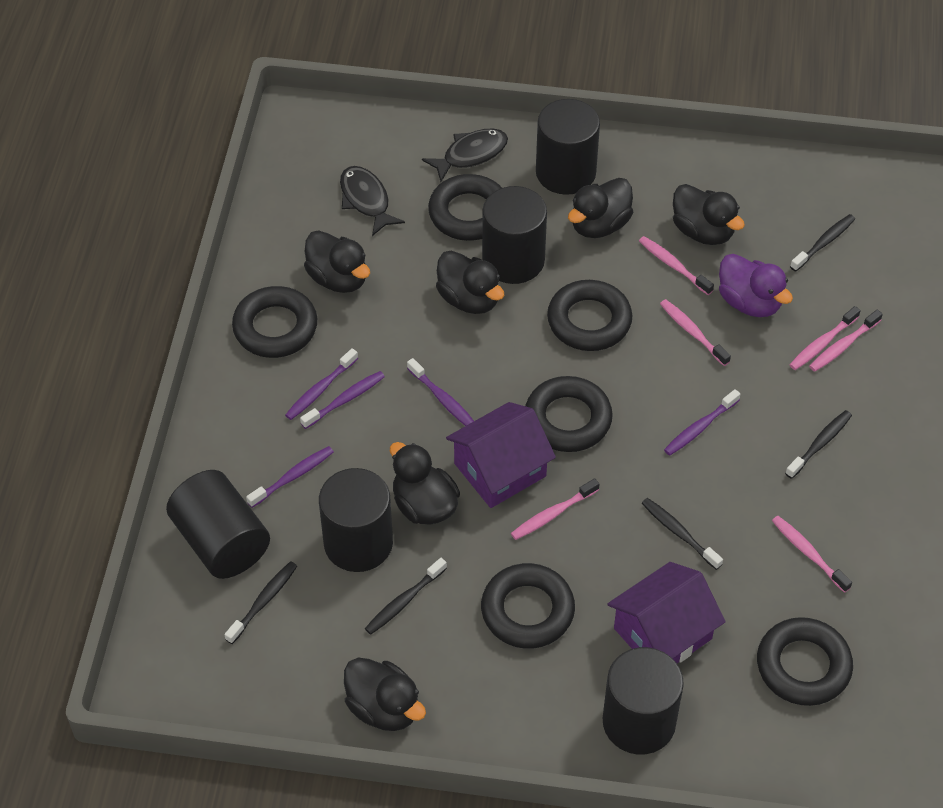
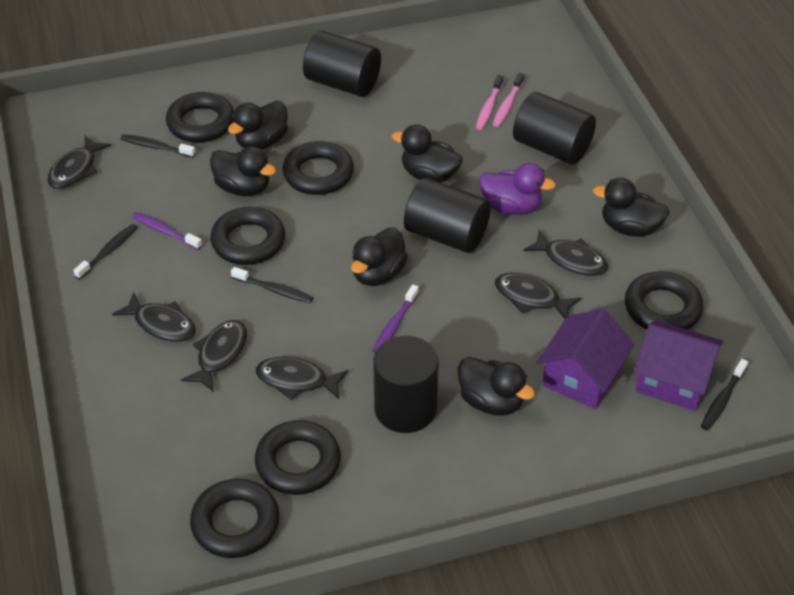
black cylinder: 5 -> 4
black fish: 2 -> 6
black toothbrush: 5 -> 4
pink toothbrush: 6 -> 2
purple toothbrush: 5 -> 2

